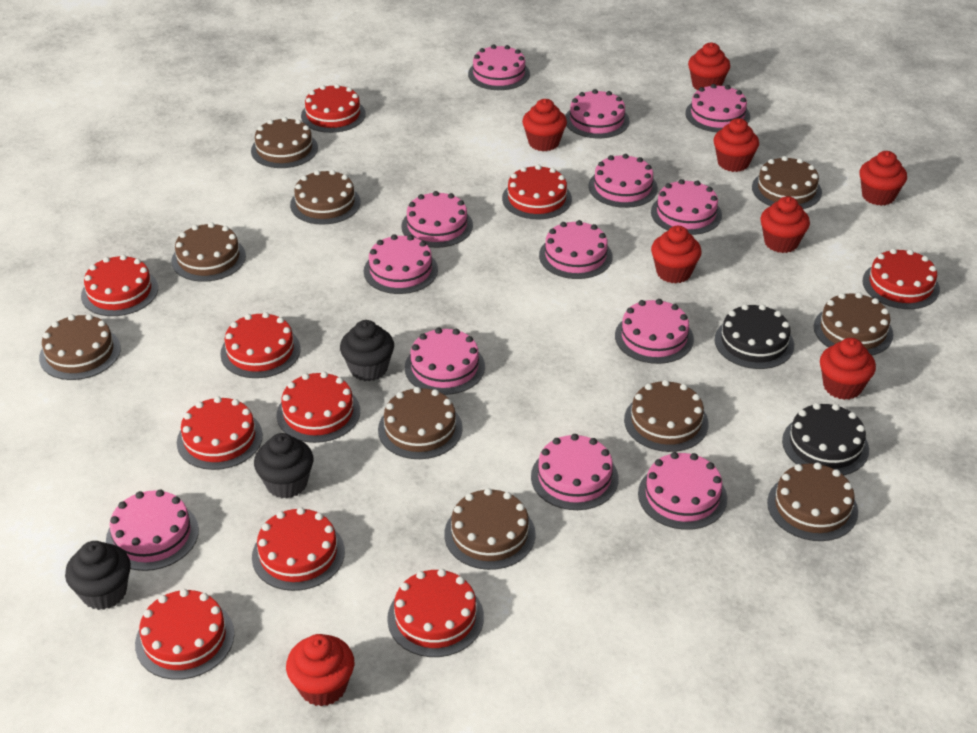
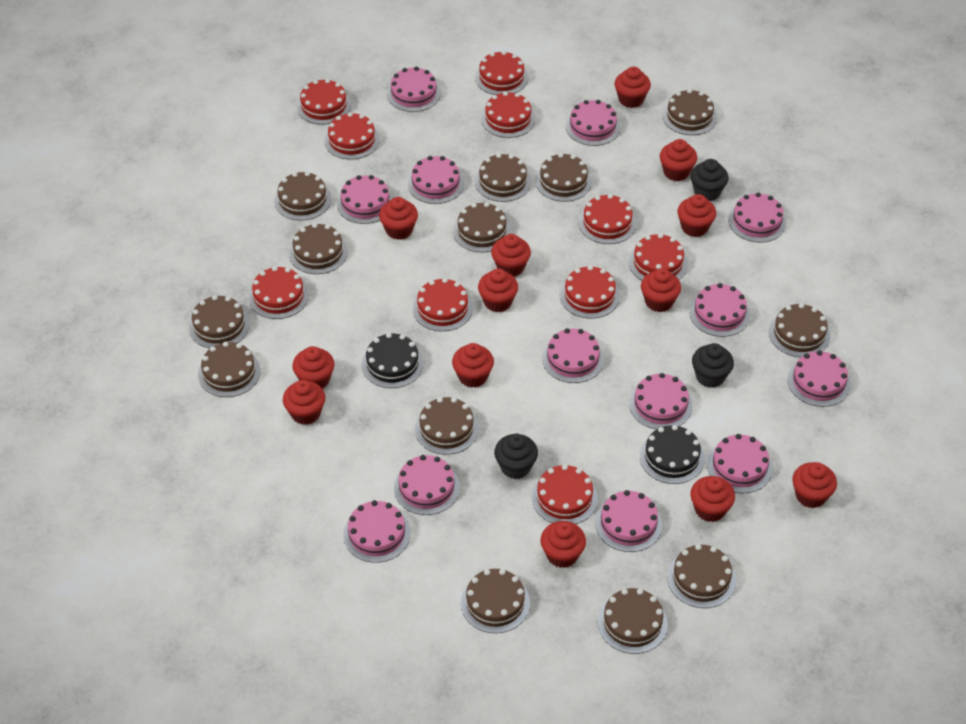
brown cake: 10 -> 13
red cupcake: 8 -> 13

